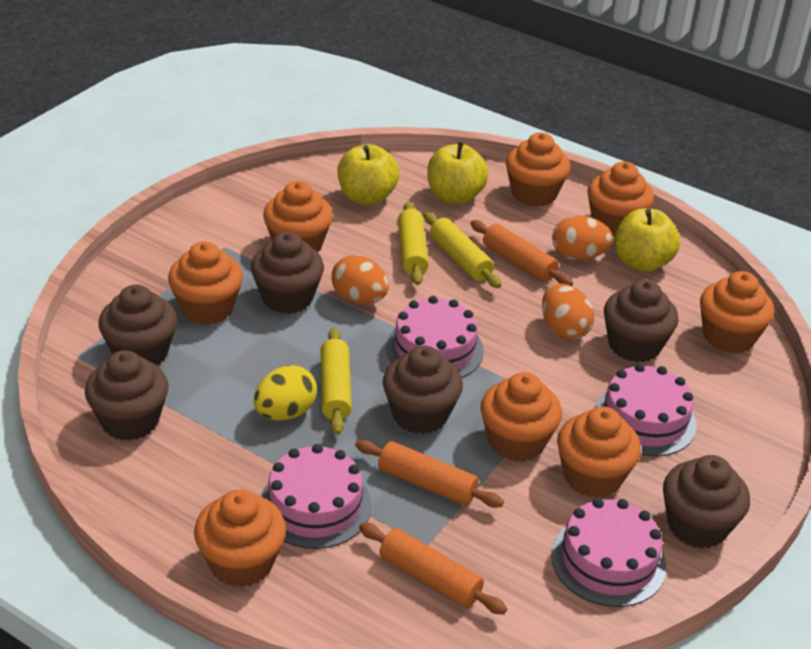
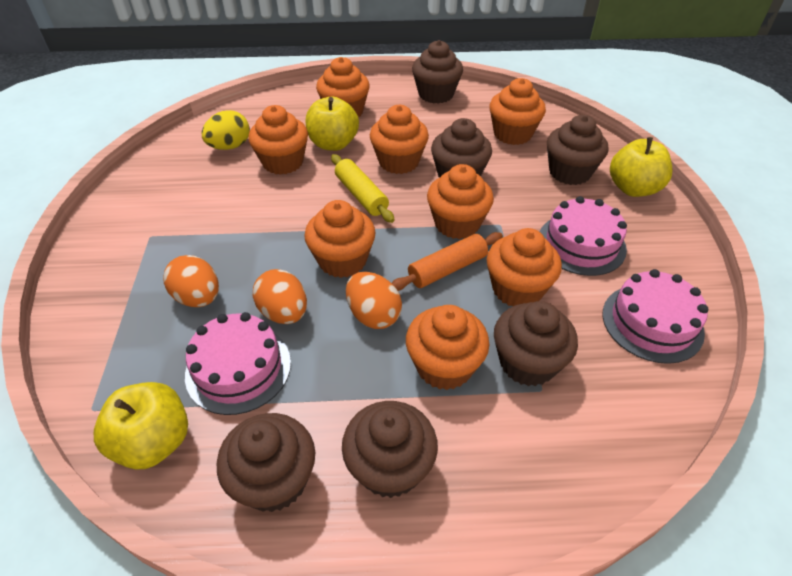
orange rolling pin: 3 -> 1
pink cake: 4 -> 3
yellow rolling pin: 3 -> 1

